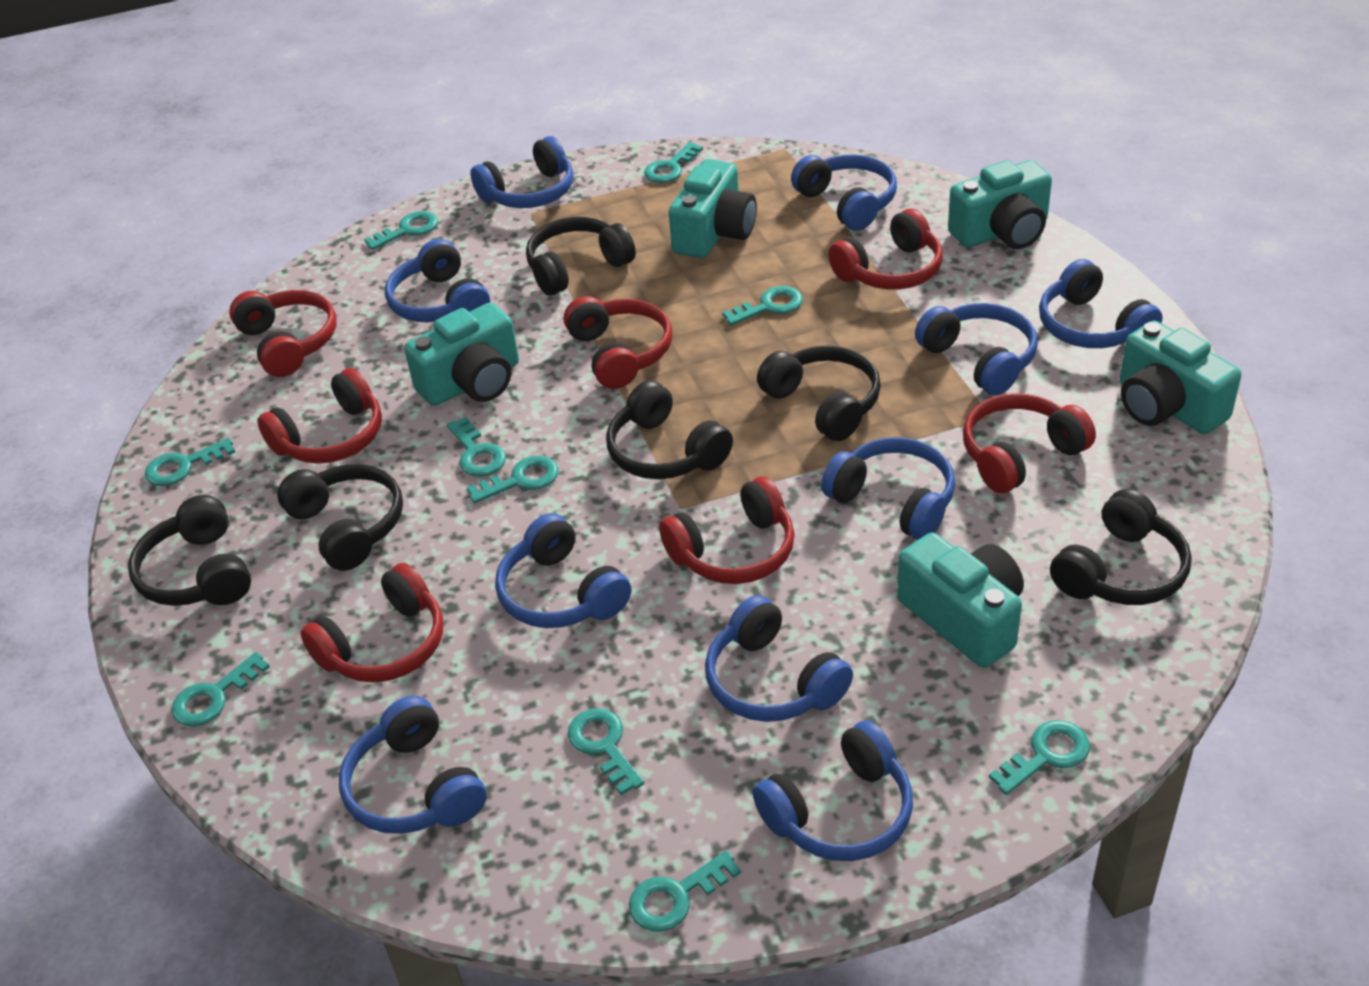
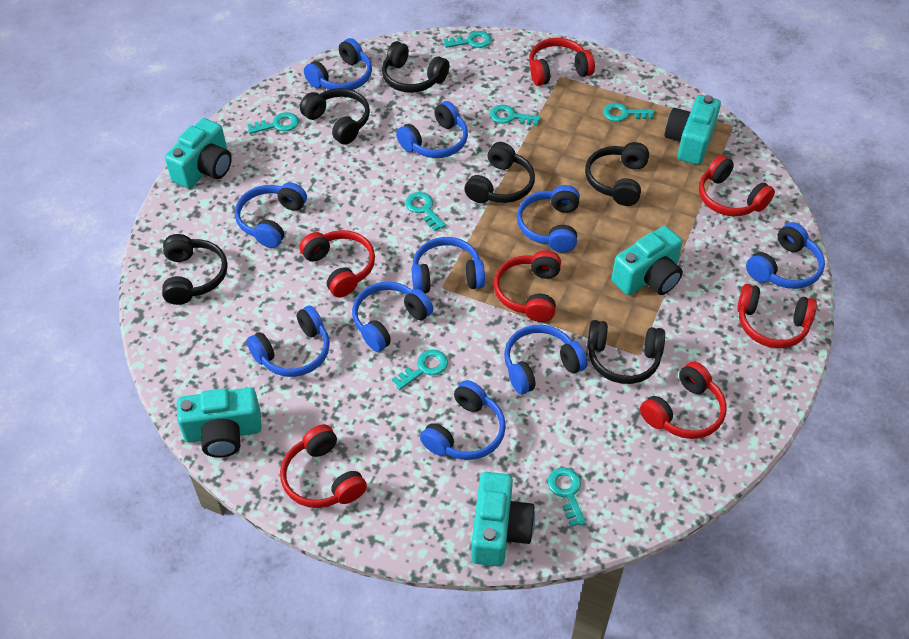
turquoise key: 10 -> 7

